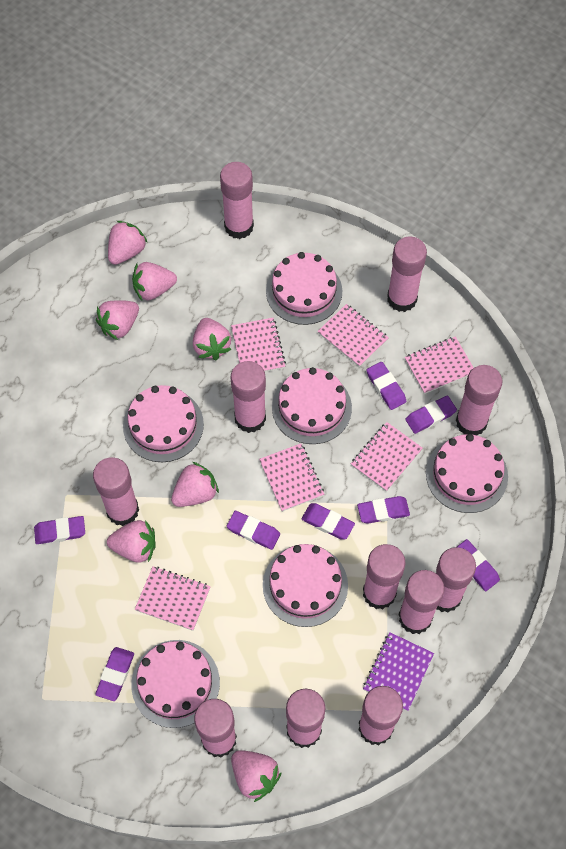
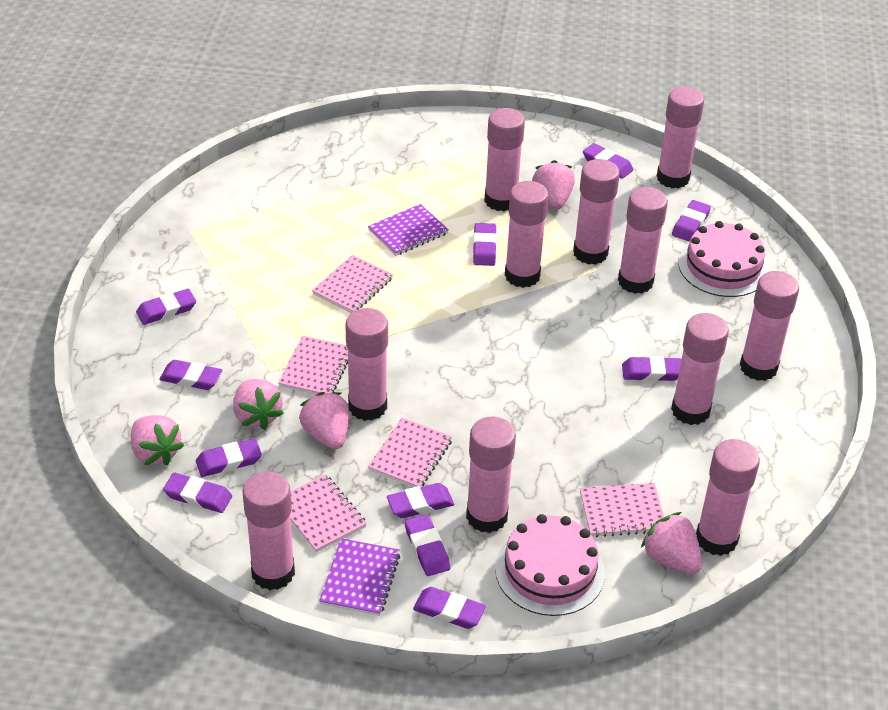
pink cake: 6 -> 2
pink notebook: 6 -> 5
pink strawberry: 7 -> 5
purple eraser: 8 -> 11
purple notebook: 1 -> 2

